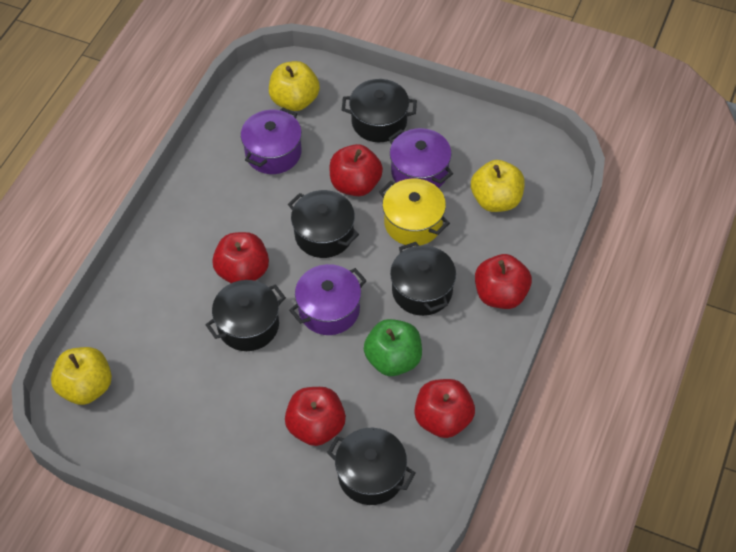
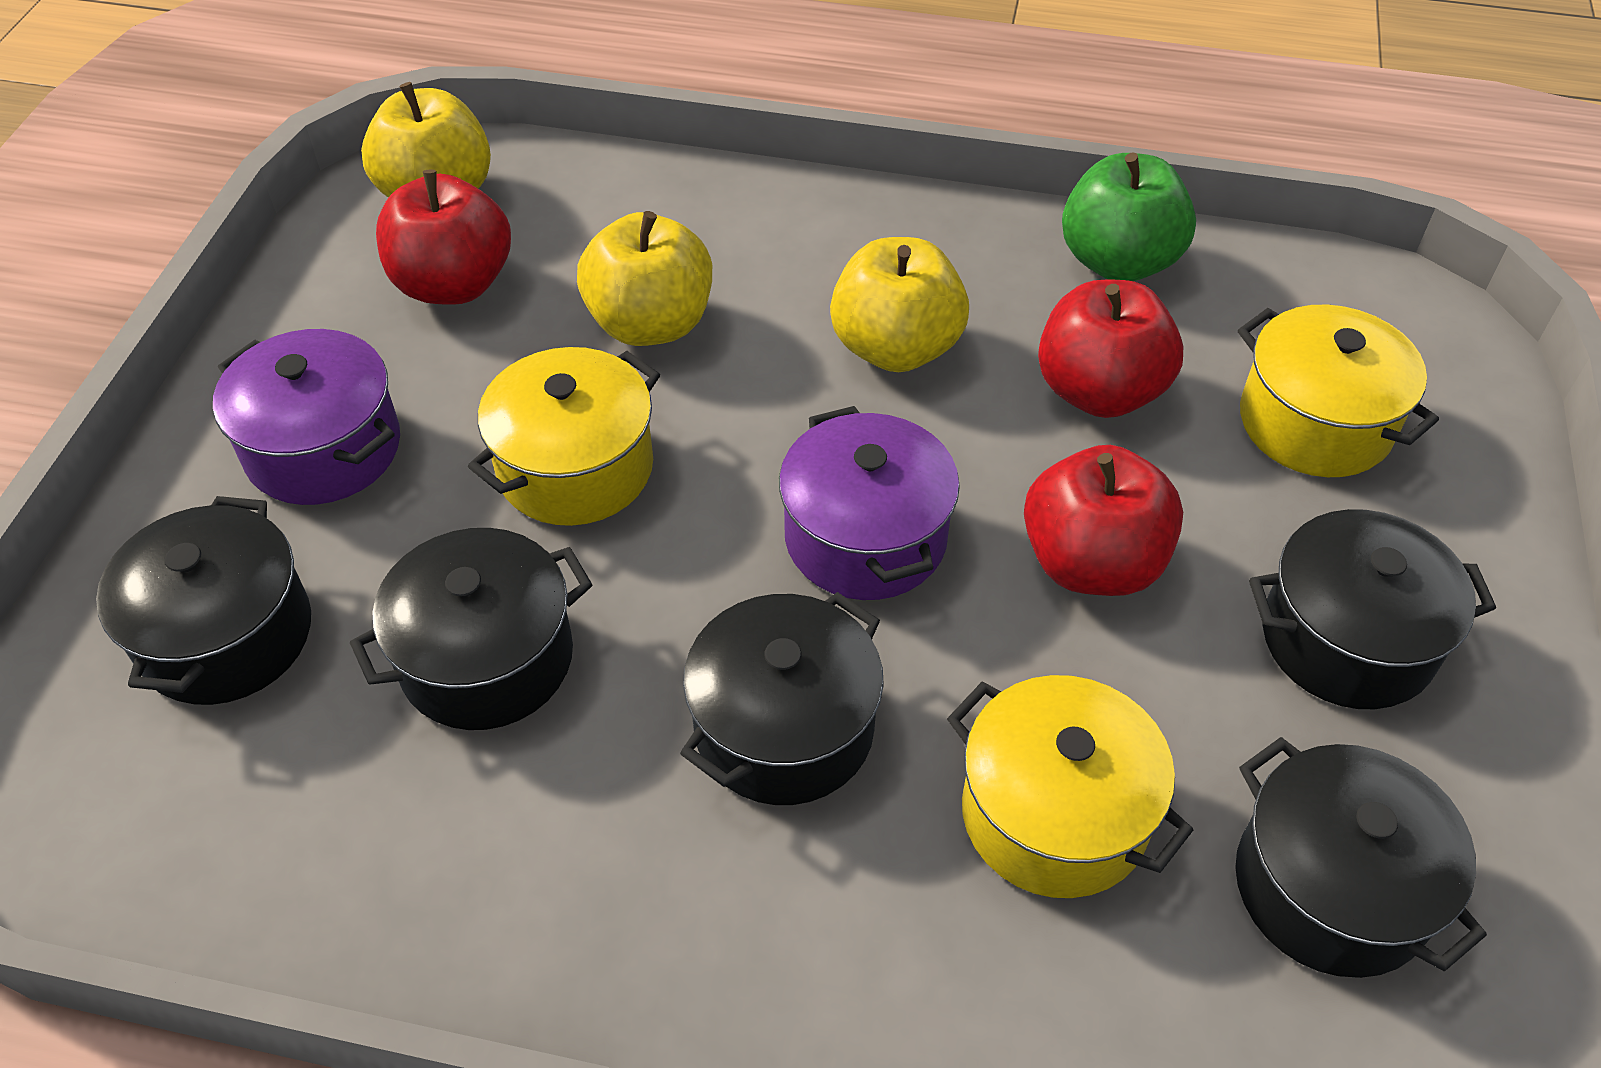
purple pot: 3 -> 2
red apple: 5 -> 3
yellow pot: 1 -> 3

